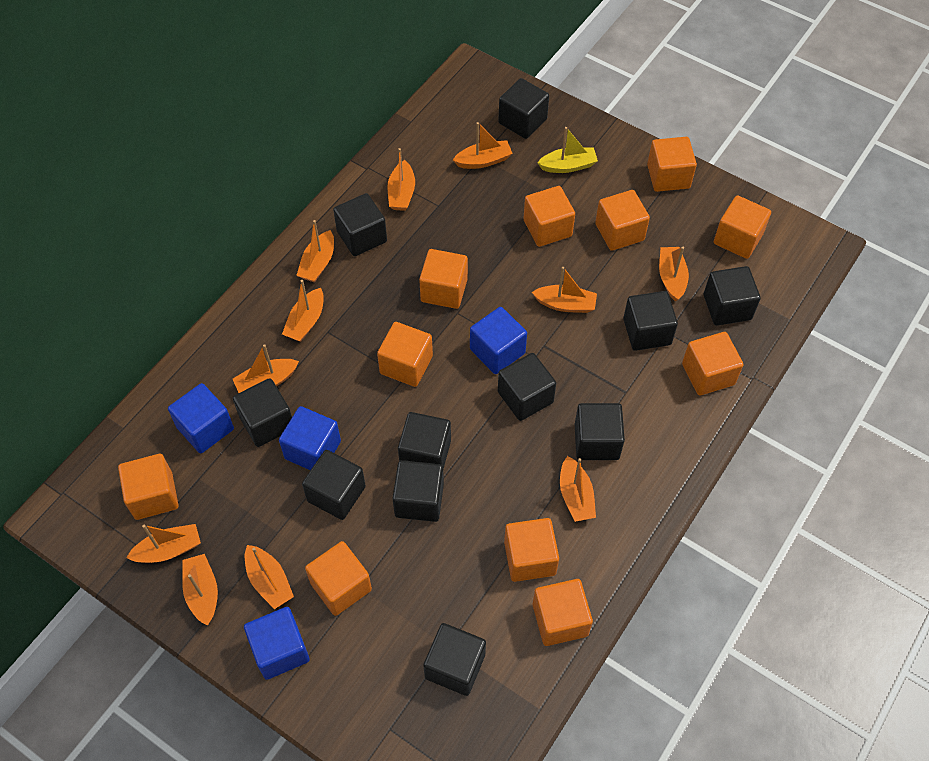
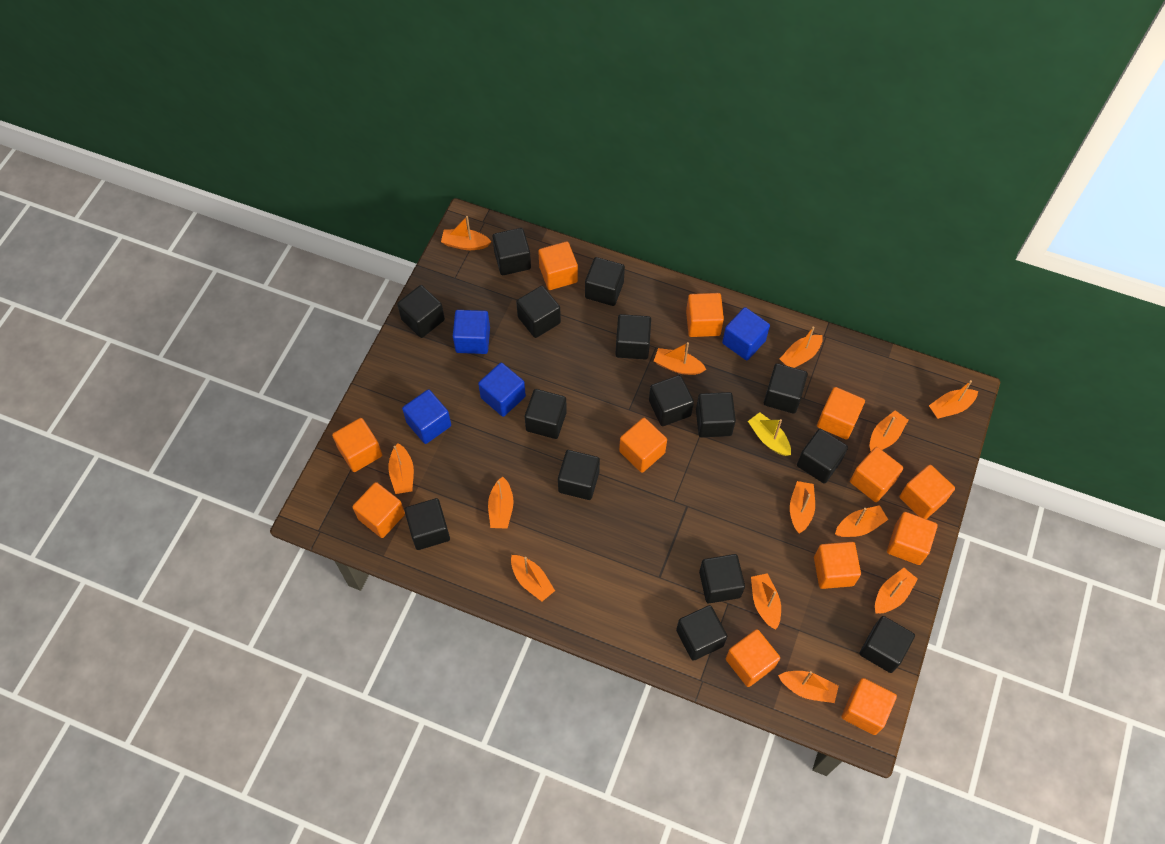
black cube: 11 -> 15
orange boat: 11 -> 13
orange cube: 11 -> 12

